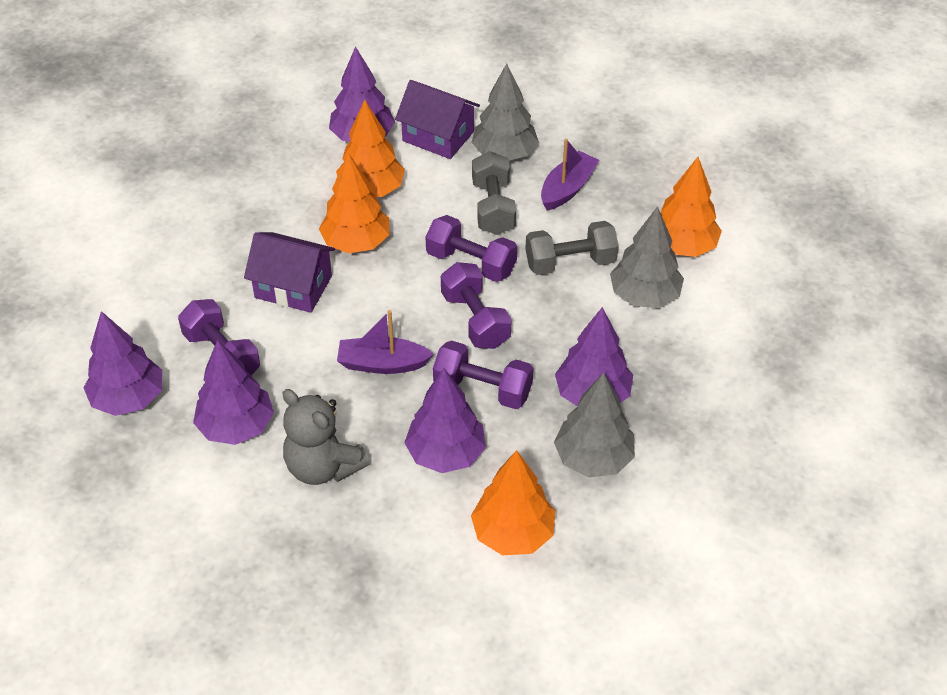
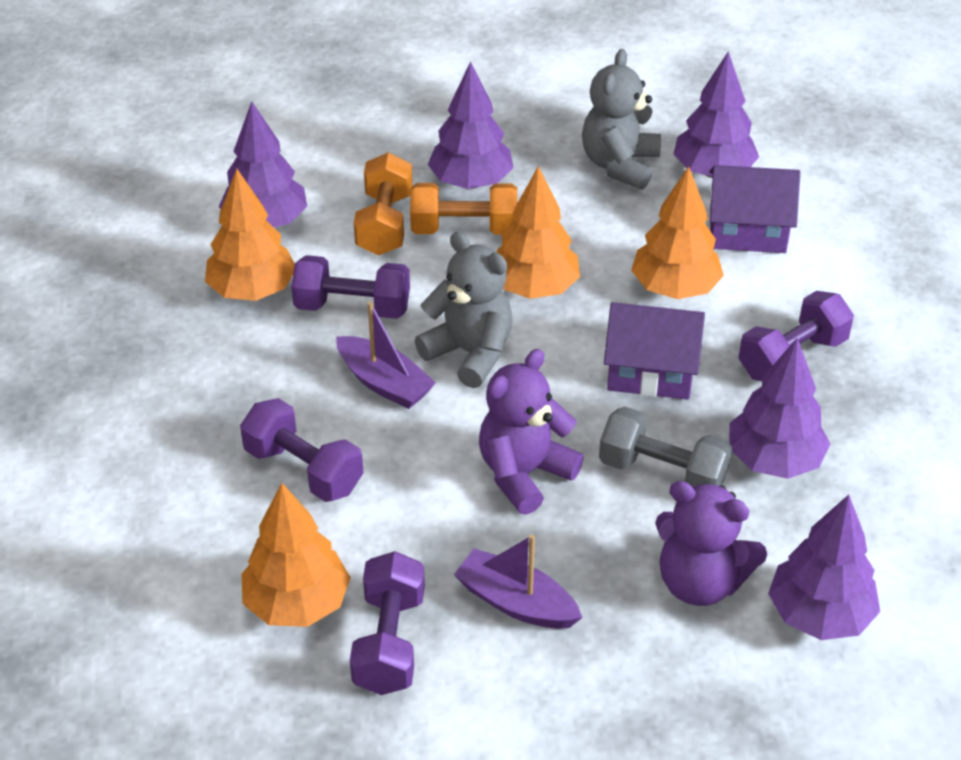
grey dumbbell: 2 -> 1
grey teddy bear: 1 -> 2
grey tree: 3 -> 0
orange dumbbell: 0 -> 2
purple teddy bear: 0 -> 2

